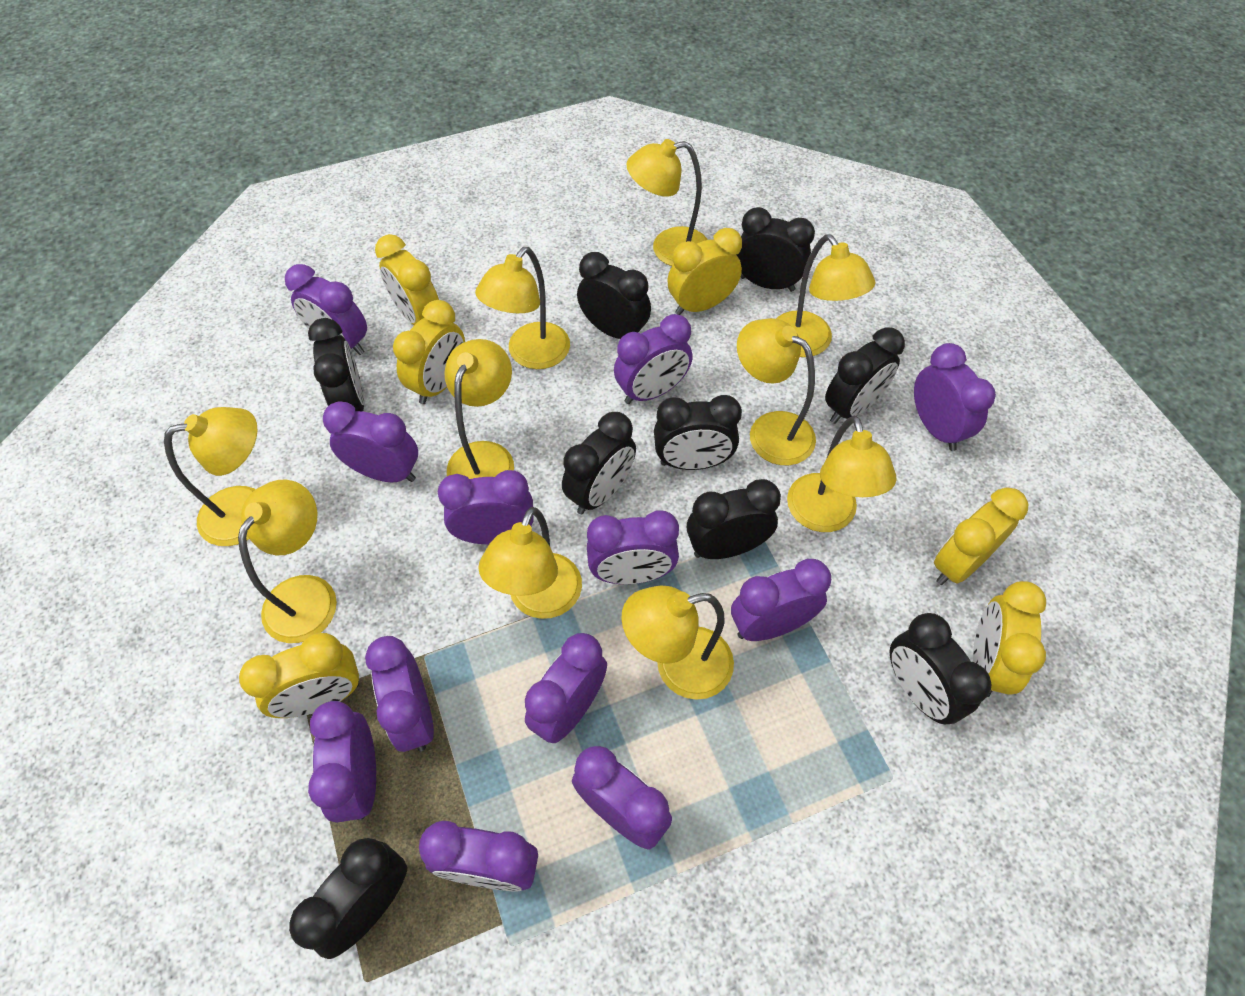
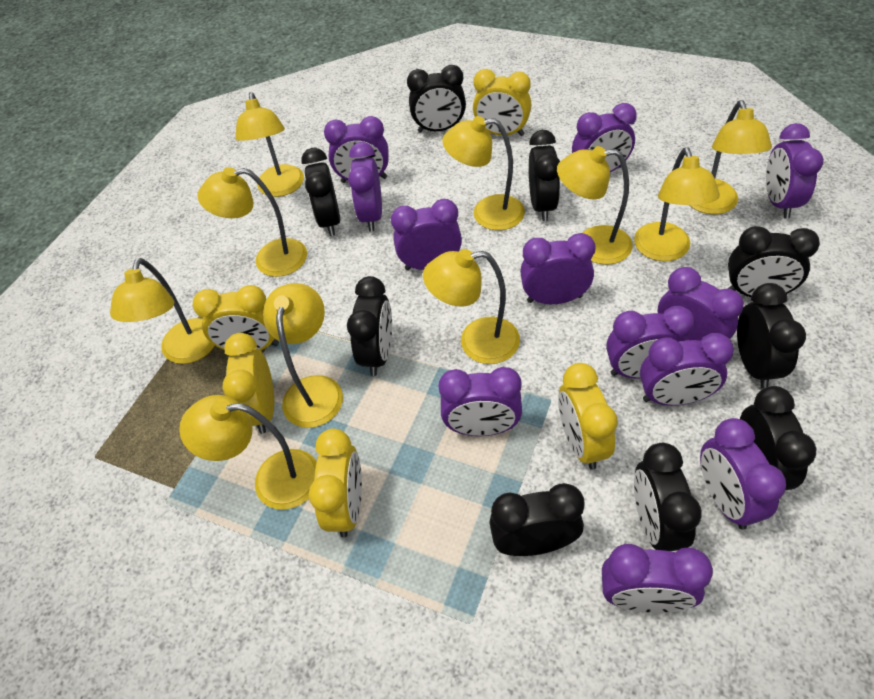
yellow clock: 6 -> 5

